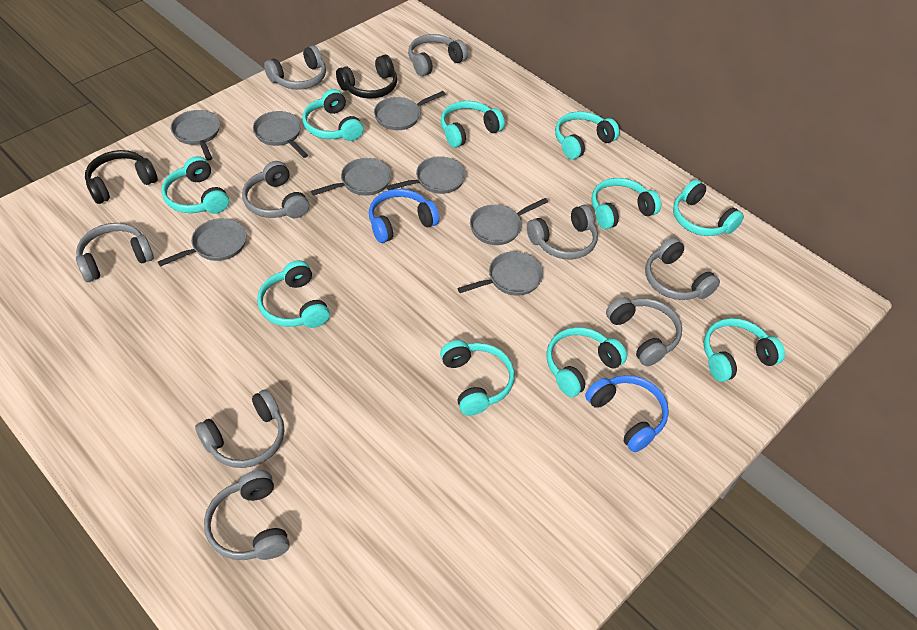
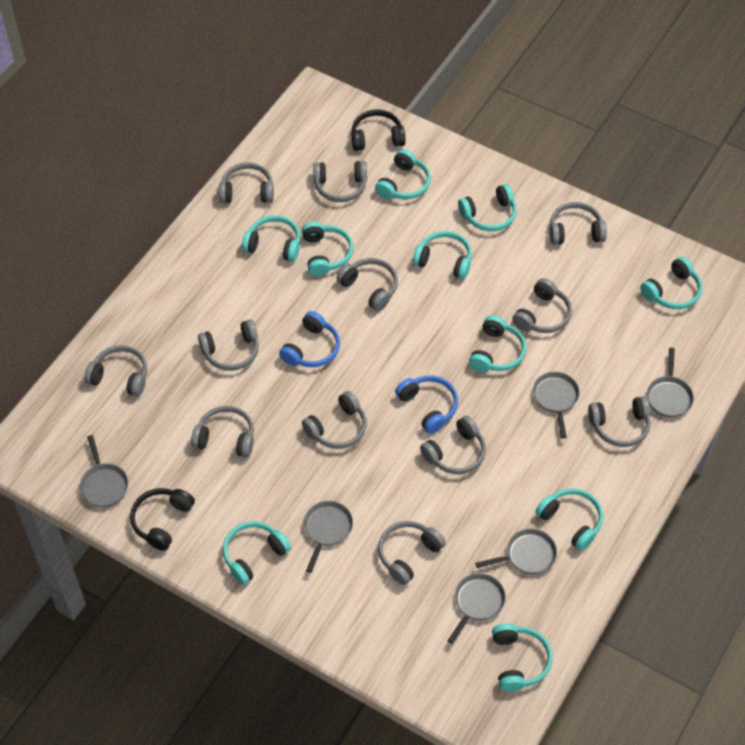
grey headphones: 9 -> 12
grey pan: 8 -> 6

